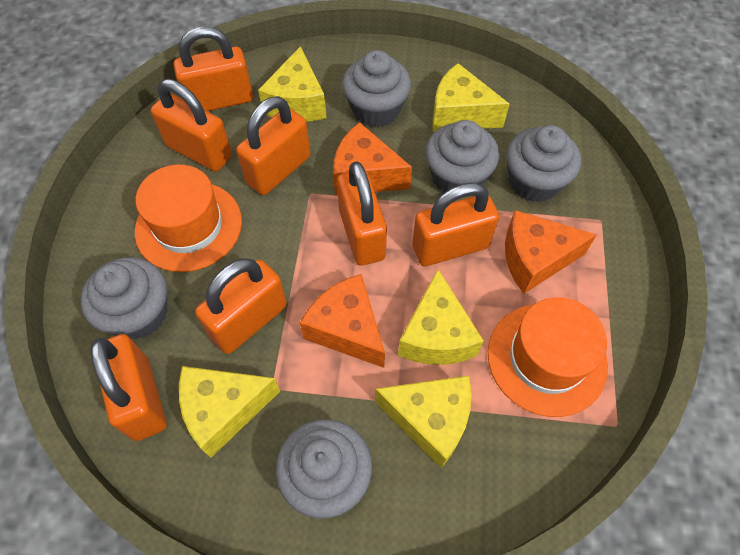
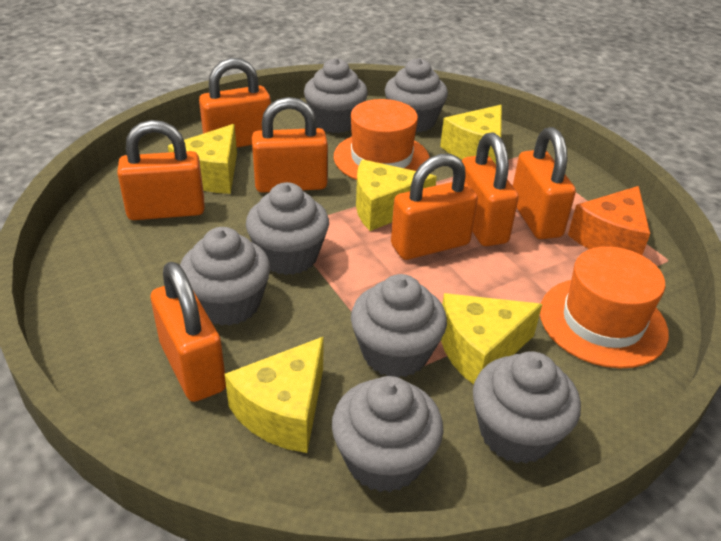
grey cupcake: 5 -> 7
orange cheese: 3 -> 1

